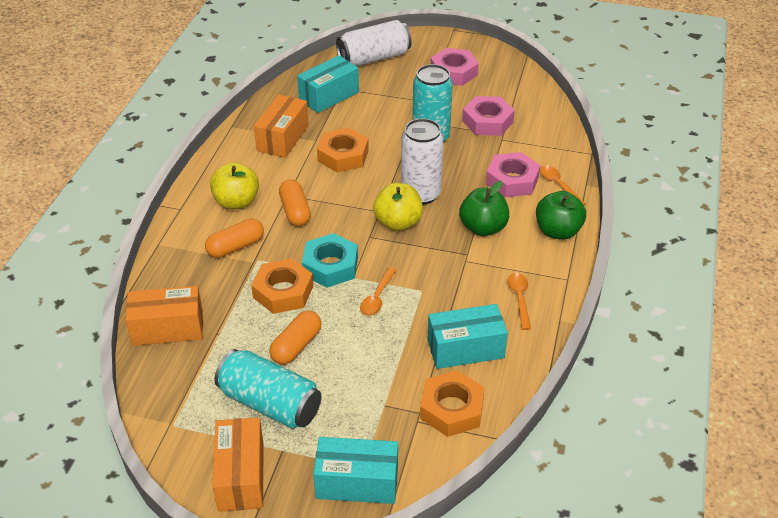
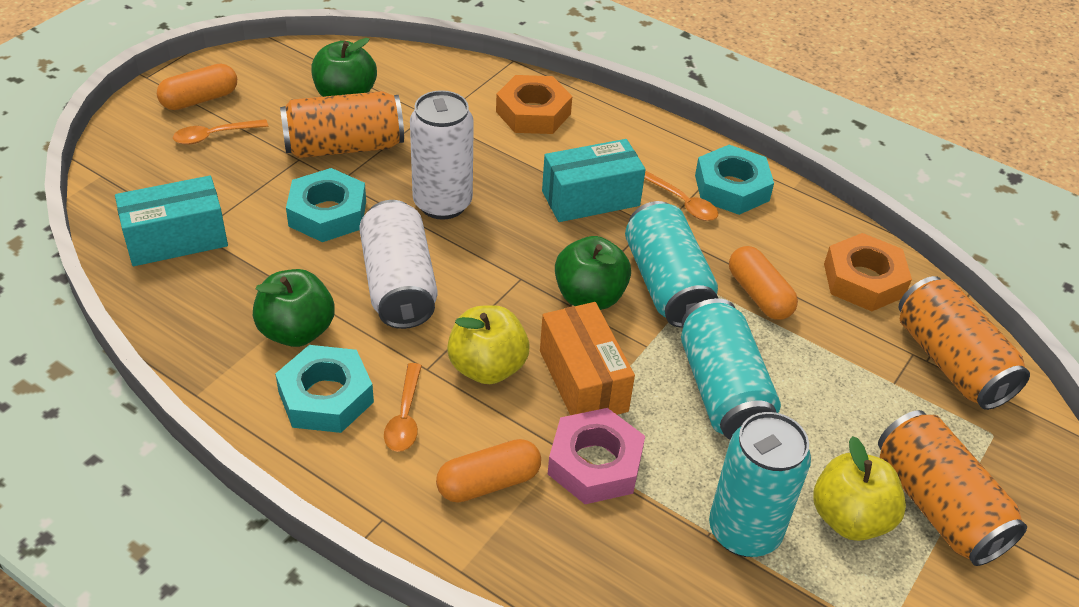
green apple: 2 -> 3
orange box: 3 -> 1
orange can: 0 -> 3
orange nut: 3 -> 2
pink nut: 3 -> 1
turquoise box: 3 -> 2
turquoise can: 2 -> 3
turquoise nut: 1 -> 3

